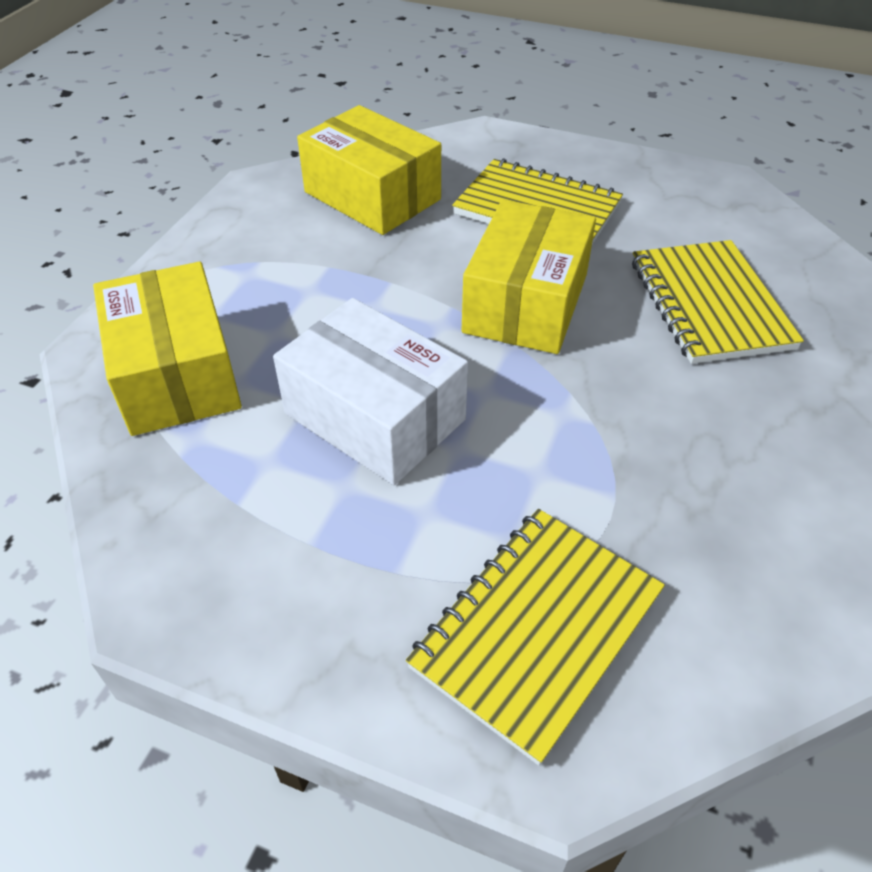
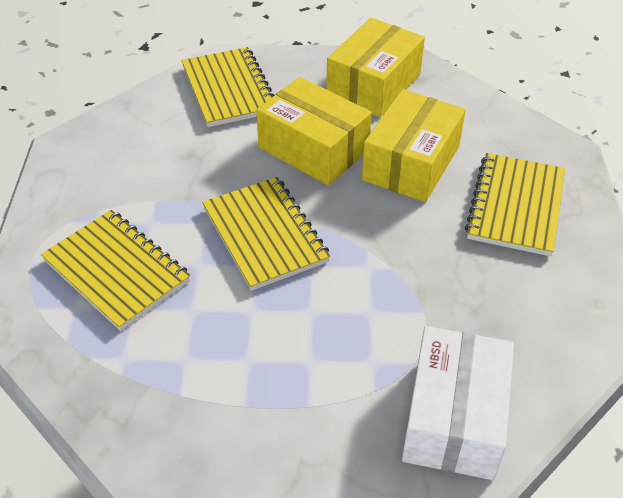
yellow notebook: 3 -> 4

